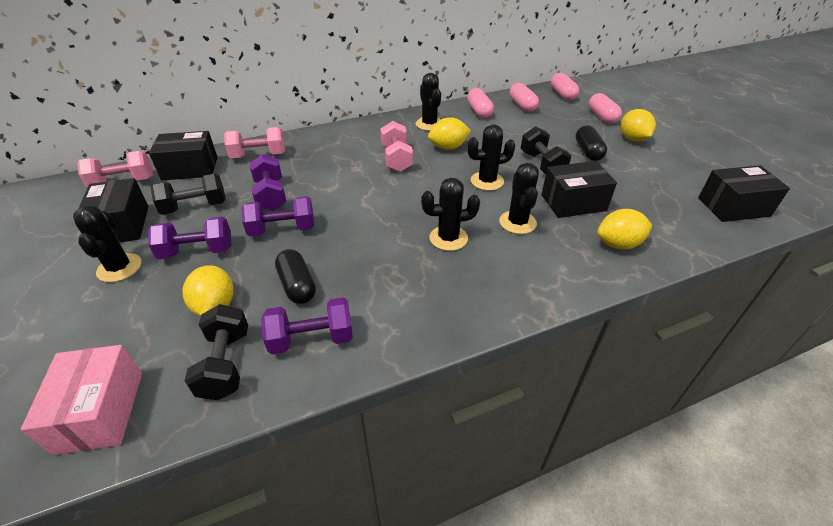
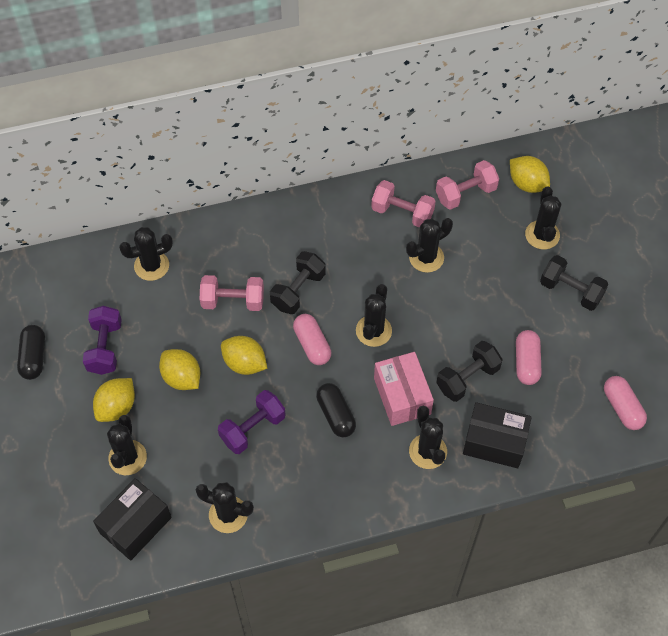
black box: 4 -> 2
black cactus: 5 -> 7
pink capsule: 4 -> 3
purple dumbbell: 4 -> 2

